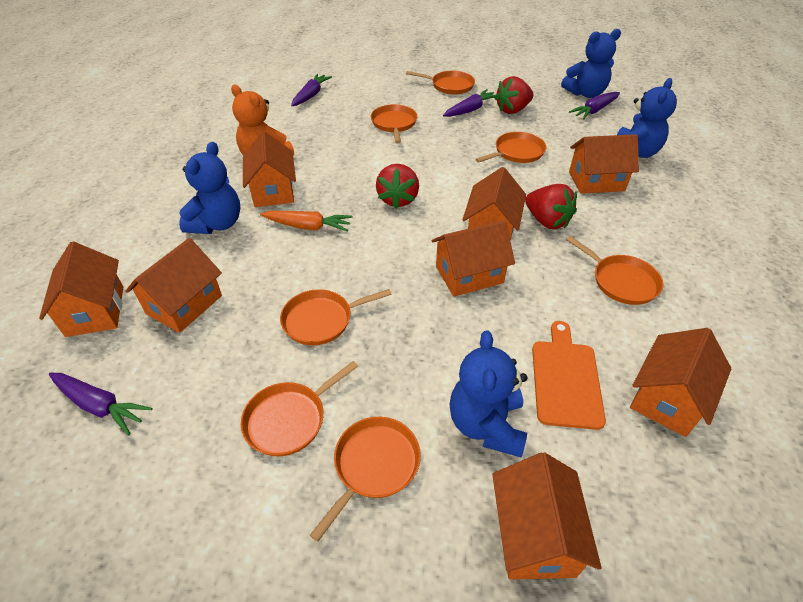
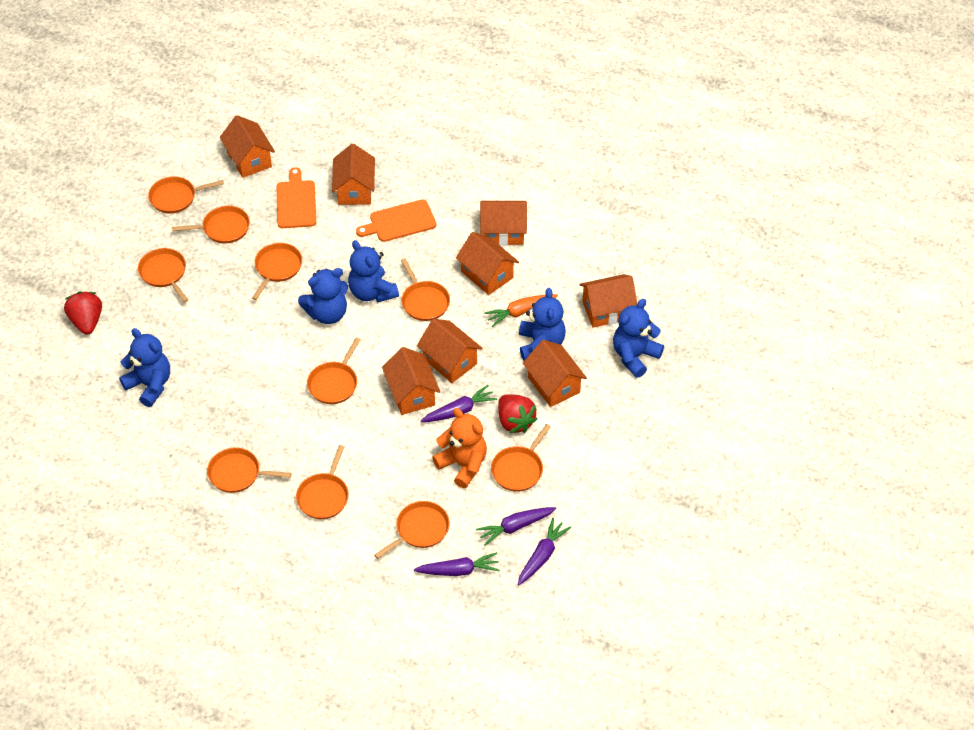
blue teddy bear: 4 -> 5
orange cutting board: 1 -> 2
orange pan: 7 -> 10
red strawberry: 3 -> 2

